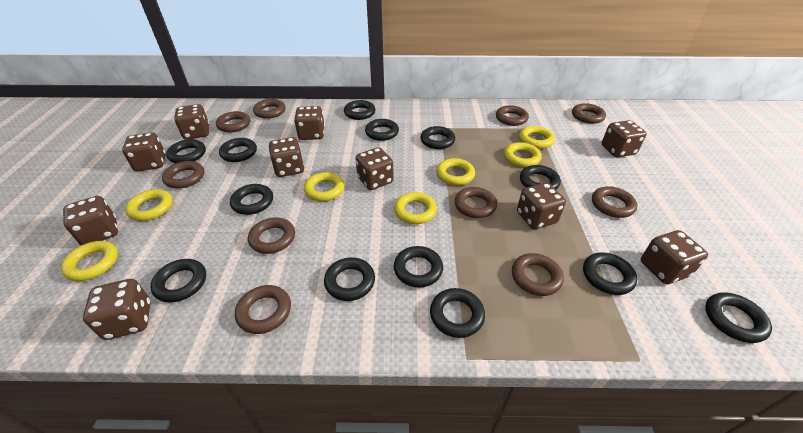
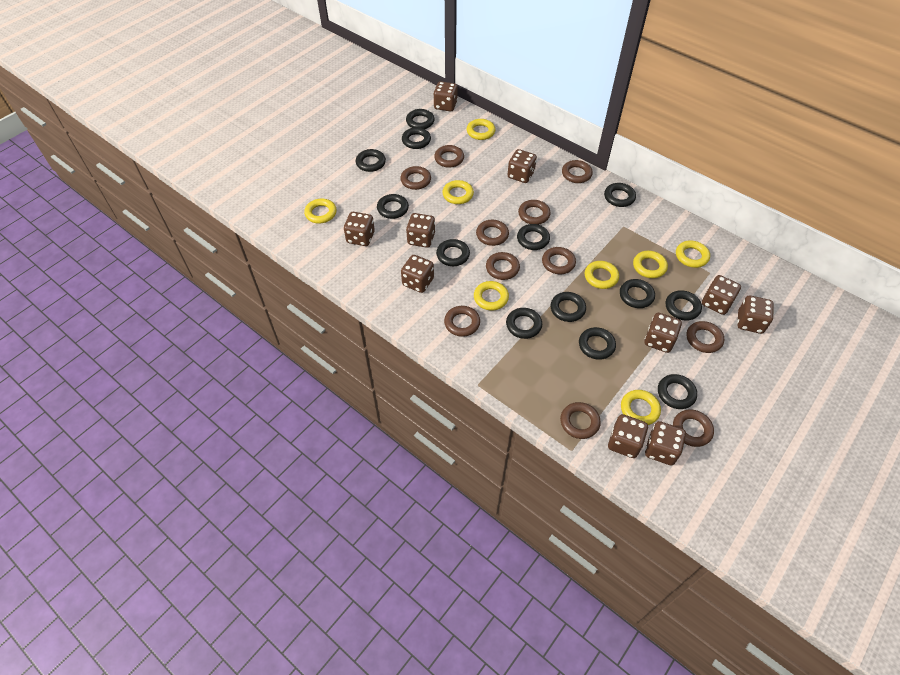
brown ring: 10 -> 11
yellow ring: 7 -> 8

